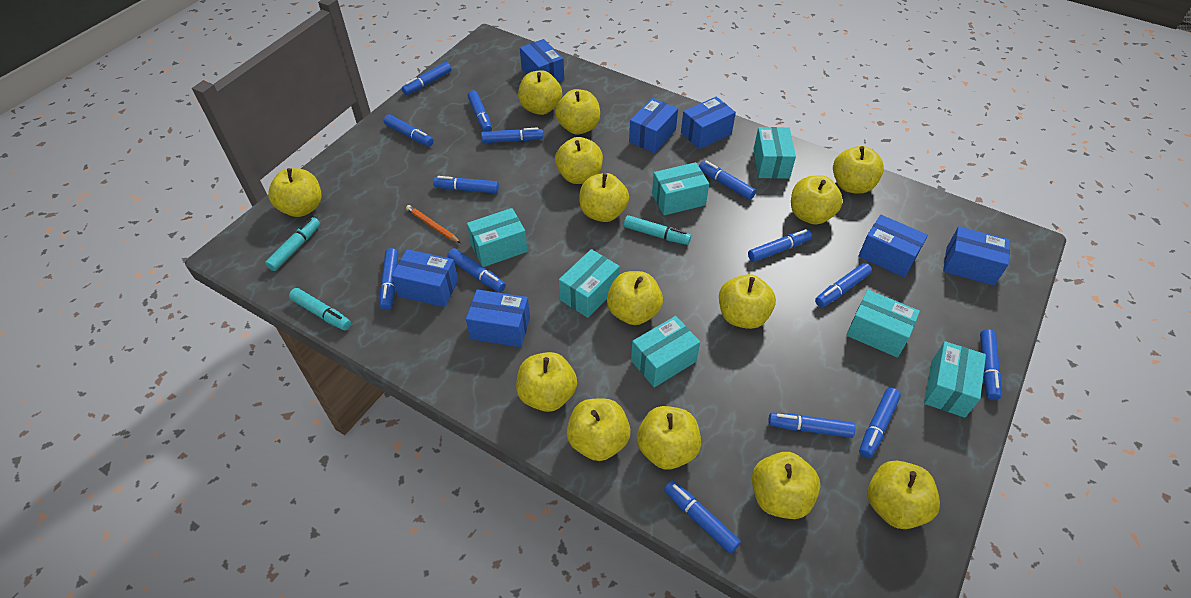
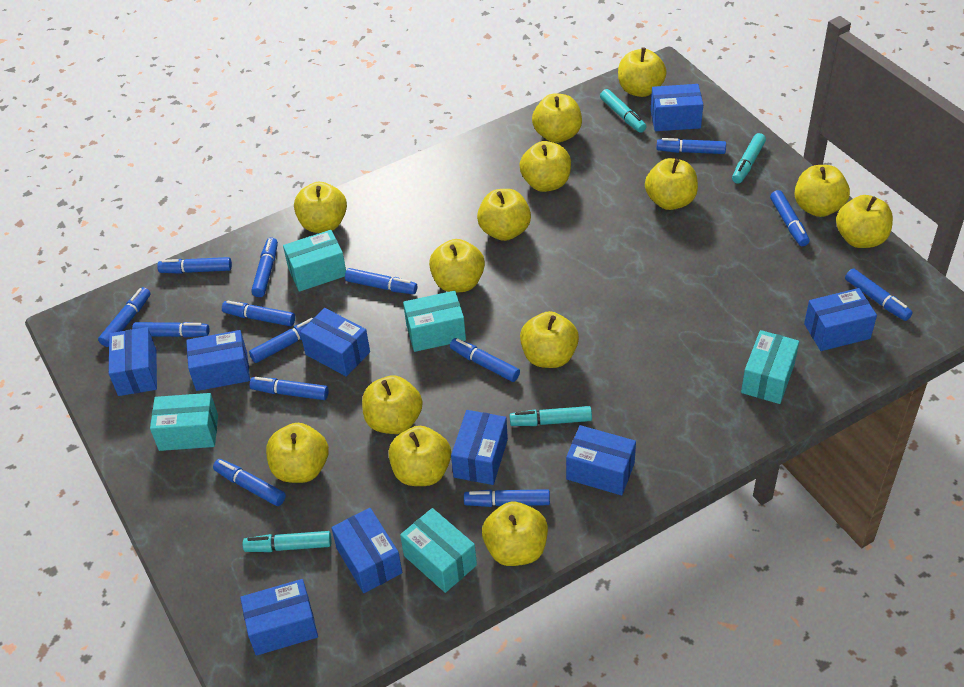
blue box: 7 -> 9
orange pencil: 1 -> 0
turquoise box: 7 -> 5
turquoise marker: 3 -> 4

